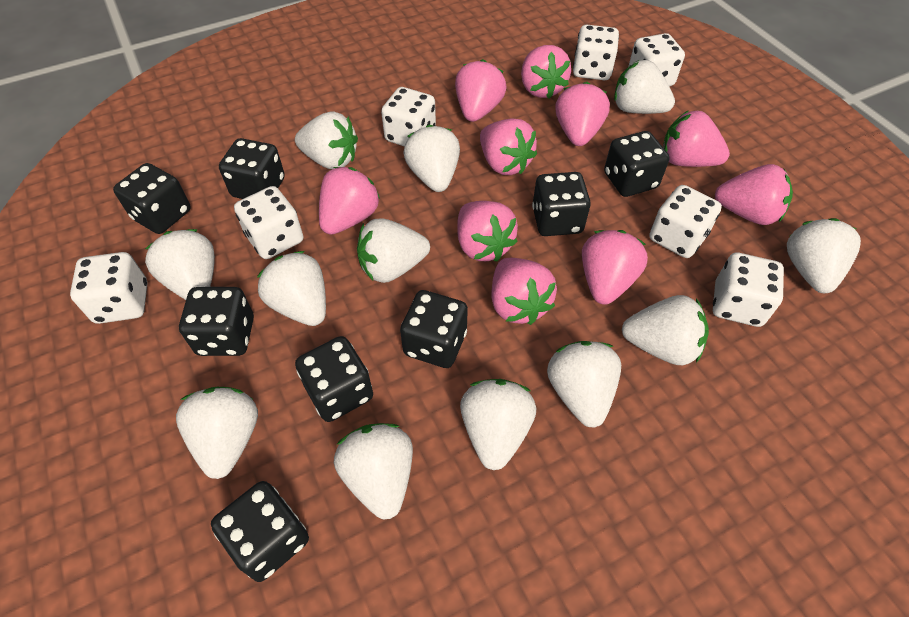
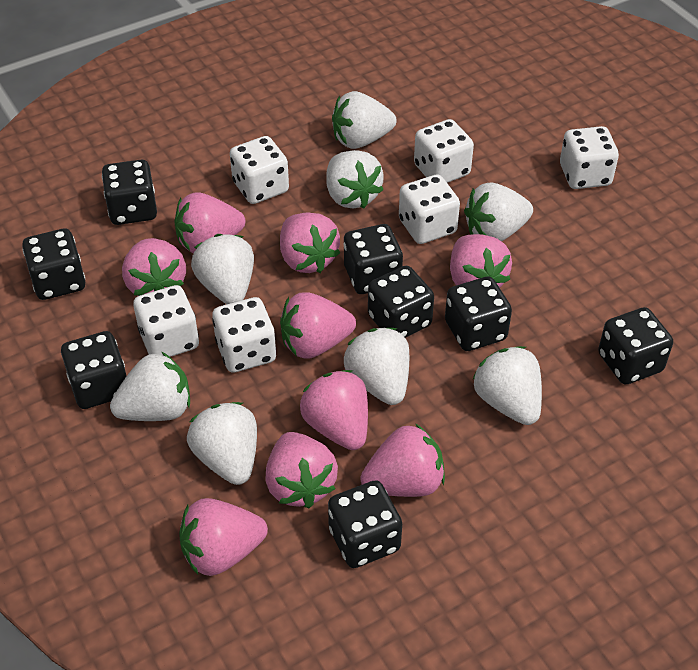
pink strawberry: 10 -> 9
white dice: 7 -> 6
white strawberry: 12 -> 8

